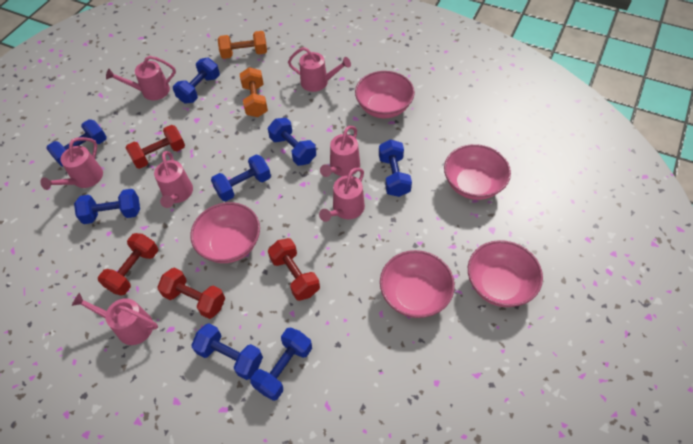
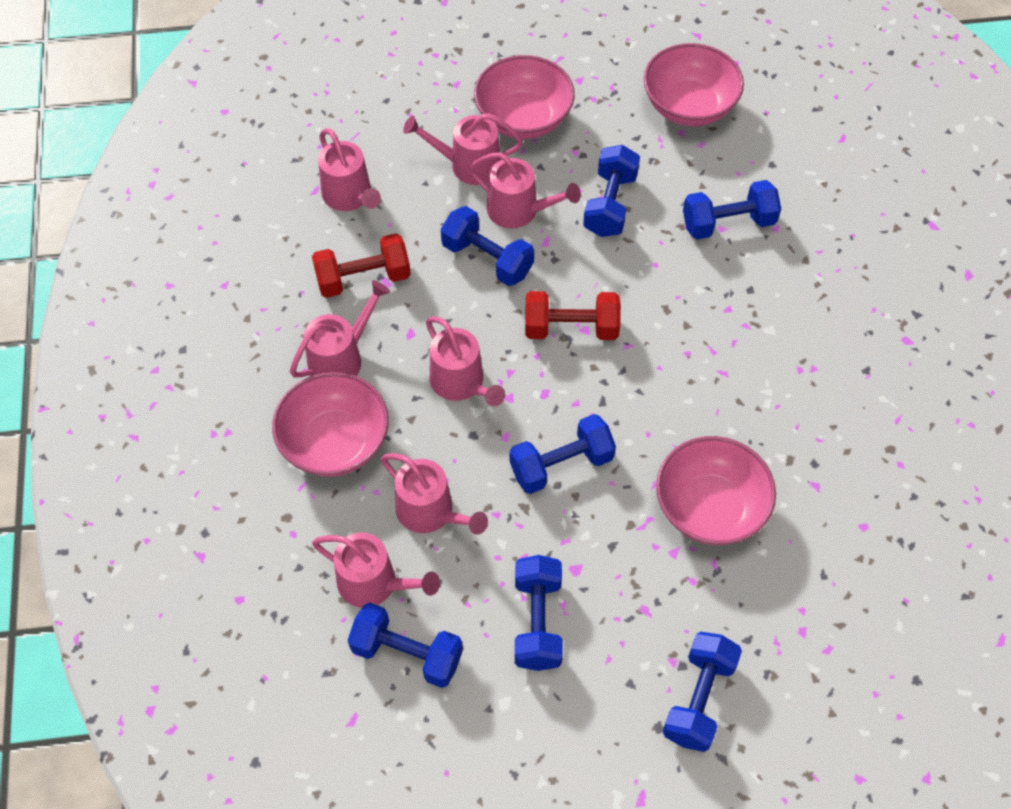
blue dumbbell: 8 -> 7
orange dumbbell: 2 -> 0
pink bowl: 5 -> 4
red dumbbell: 4 -> 2

